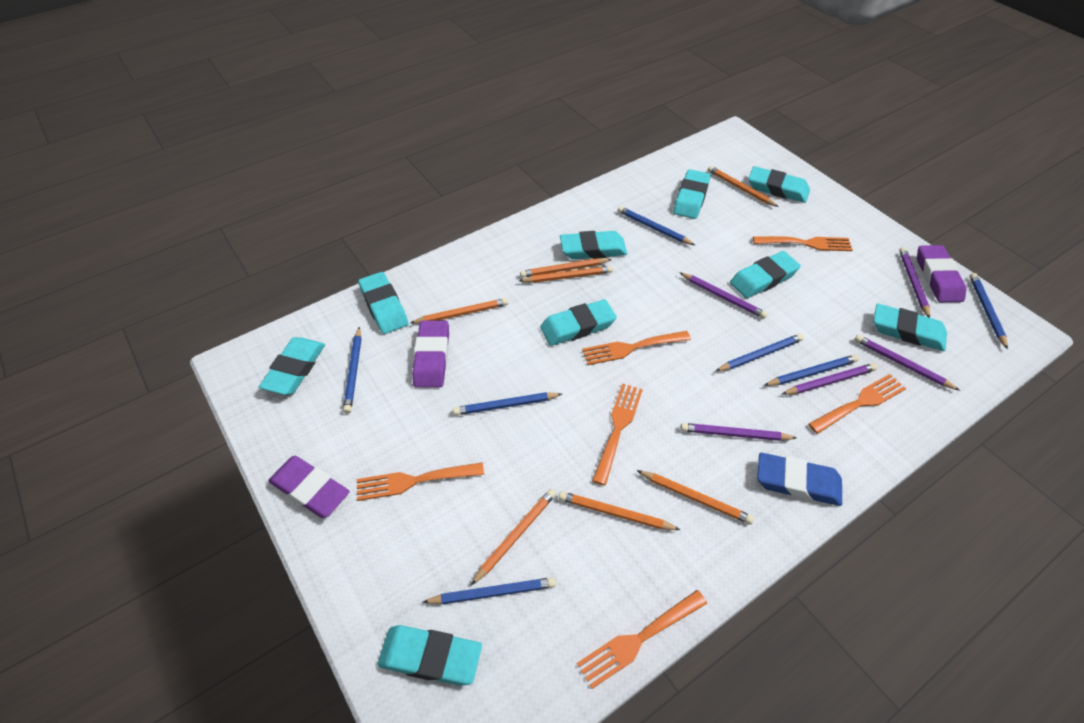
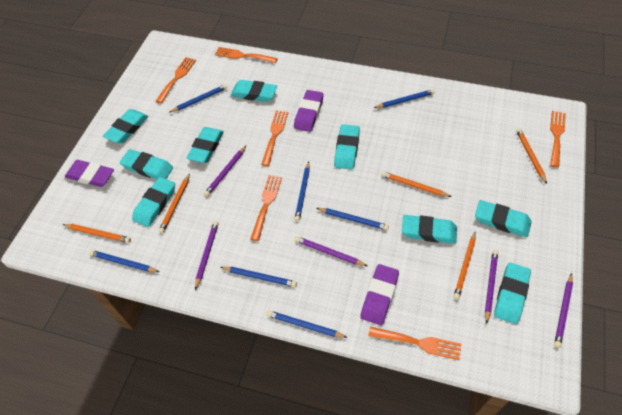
blue eraser: 1 -> 0
orange pencil: 7 -> 5

